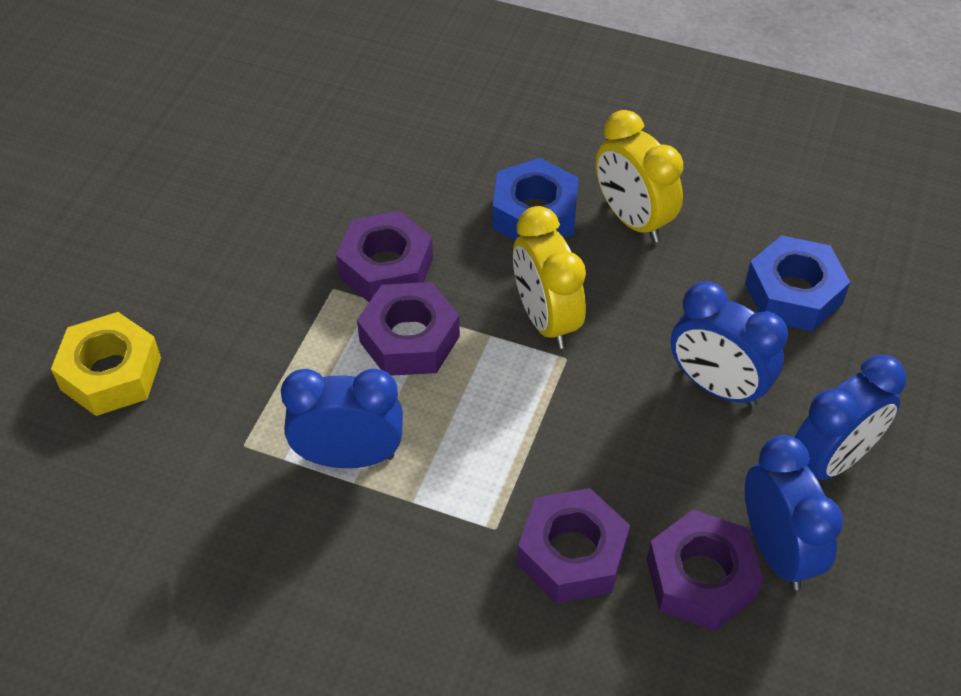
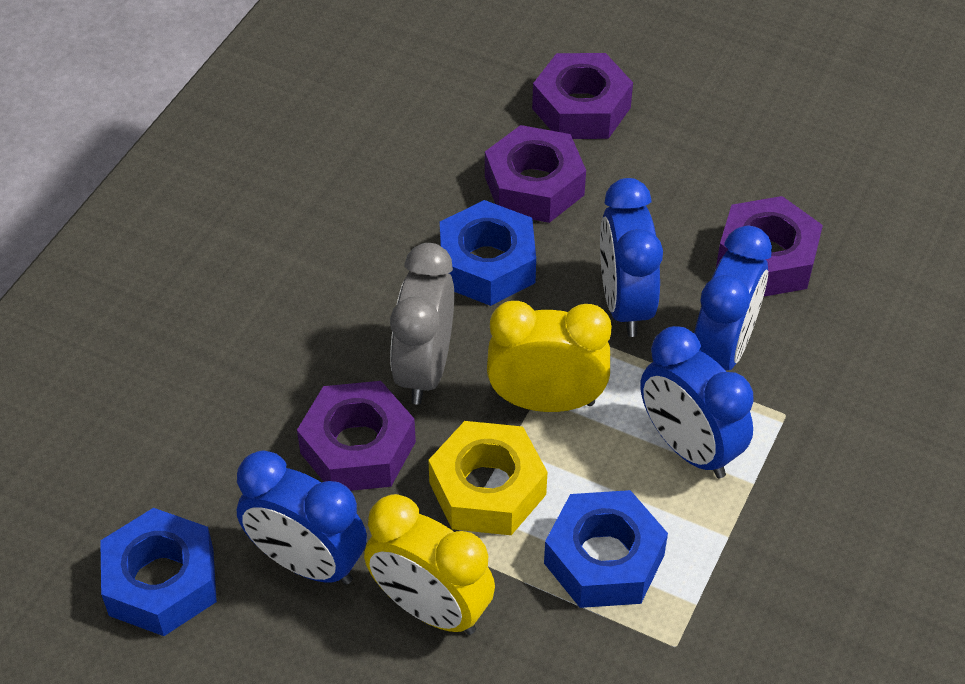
blue nut: 2 -> 3
grey clock: 0 -> 1

